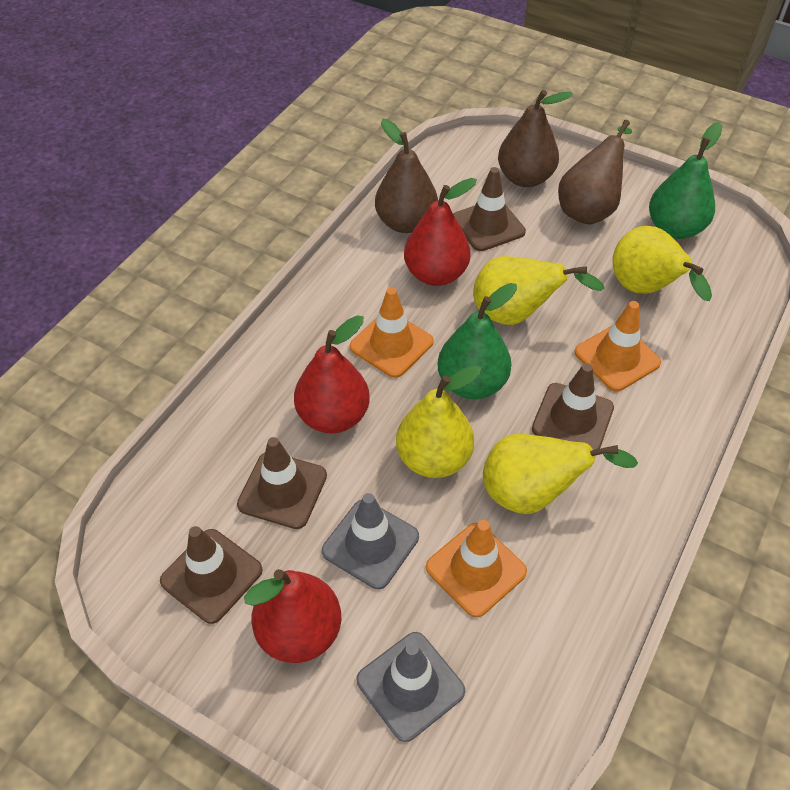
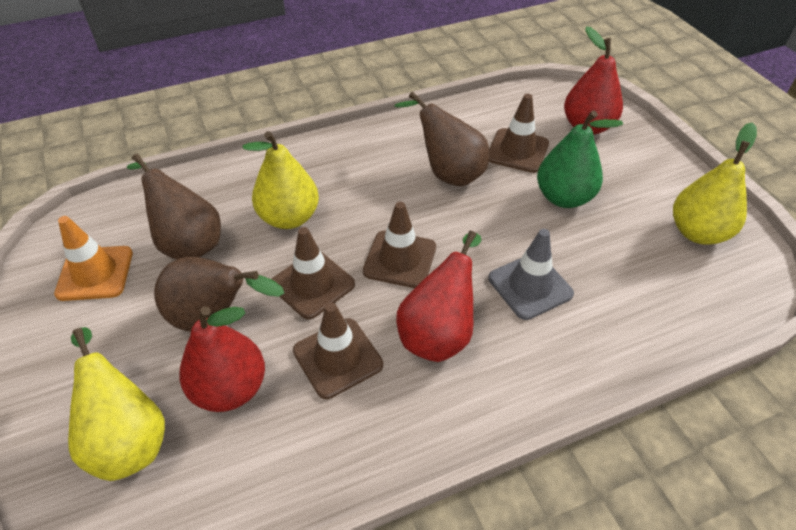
green pear: 2 -> 1
grey traffic cone: 2 -> 1
orange traffic cone: 3 -> 1
yellow pear: 4 -> 3

